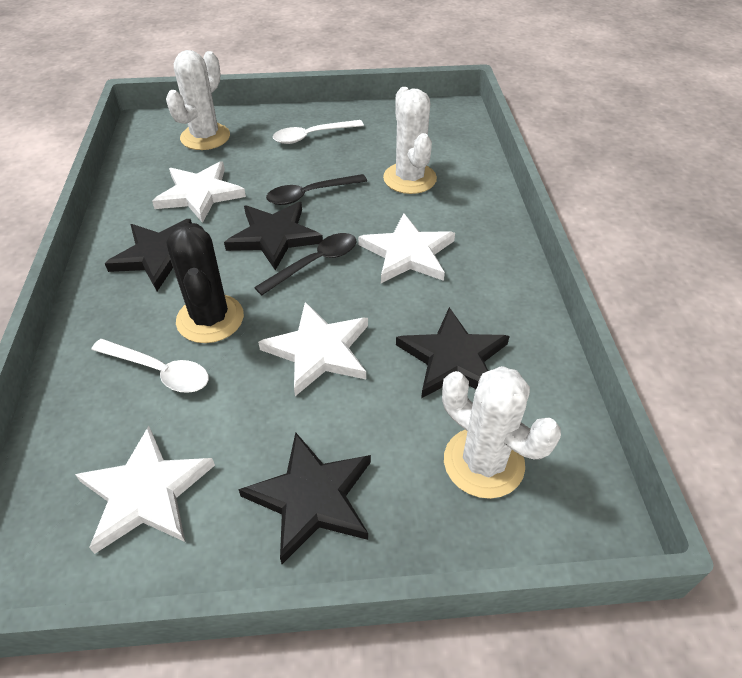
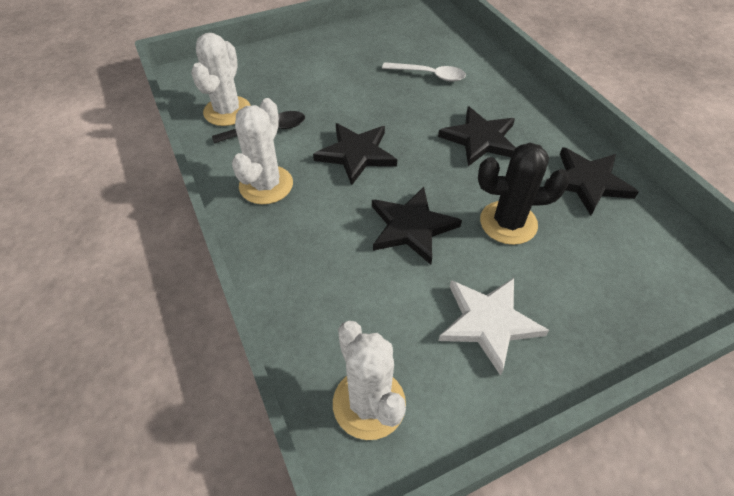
black spoon: 2 -> 1
white spoon: 2 -> 1
white star: 4 -> 1

